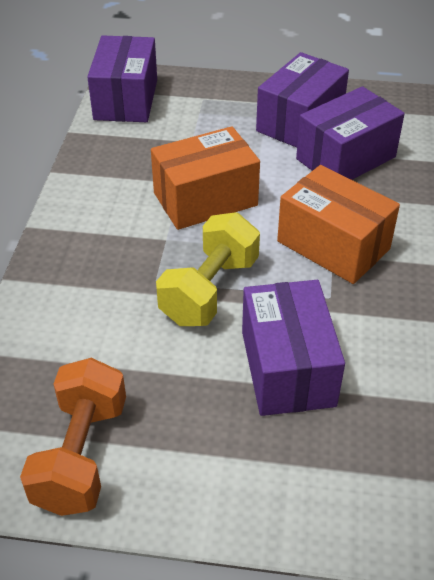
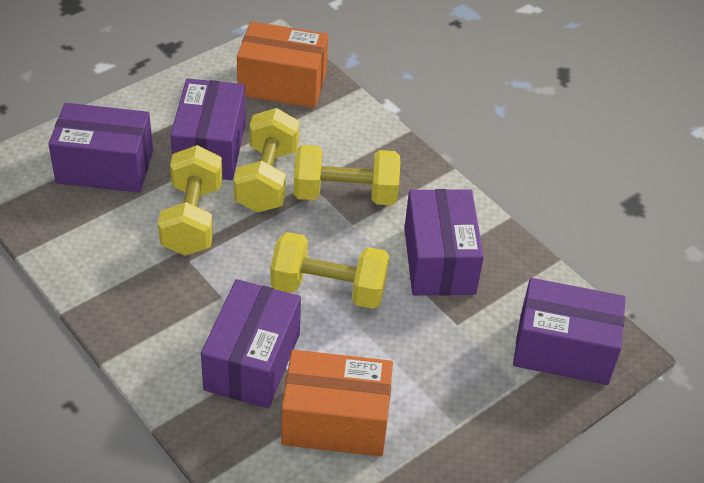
orange dumbbell: 1 -> 0
purple box: 4 -> 5
yellow dumbbell: 1 -> 4

